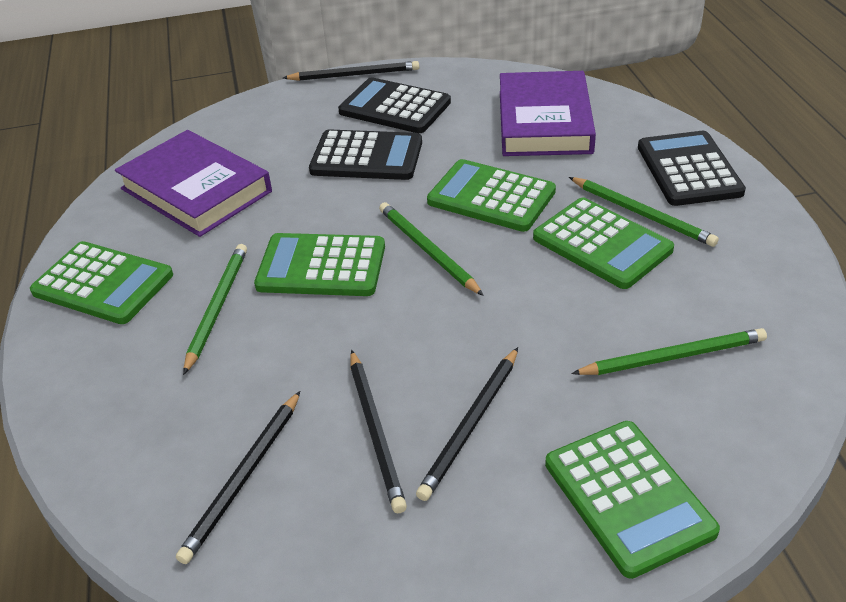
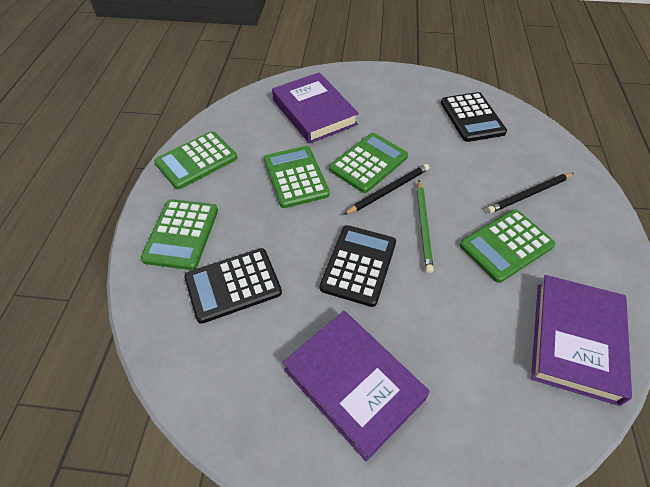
black pencil: 4 -> 2
green pencil: 4 -> 1
purple book: 2 -> 3

